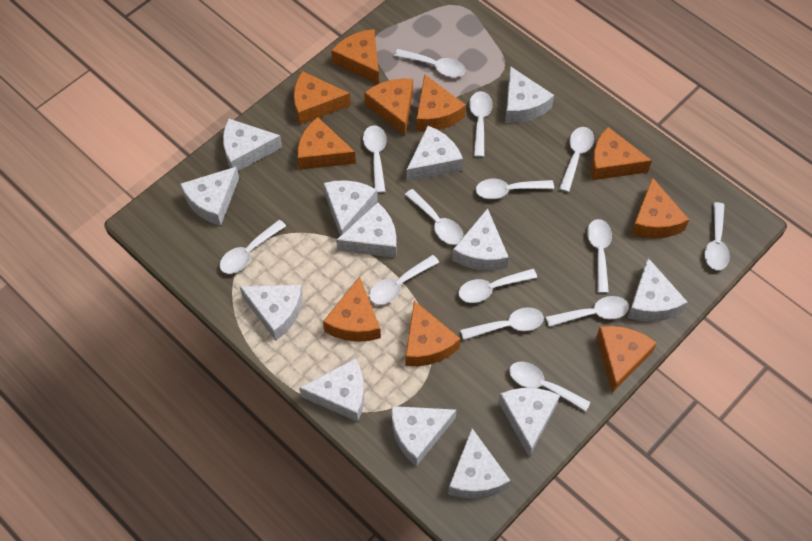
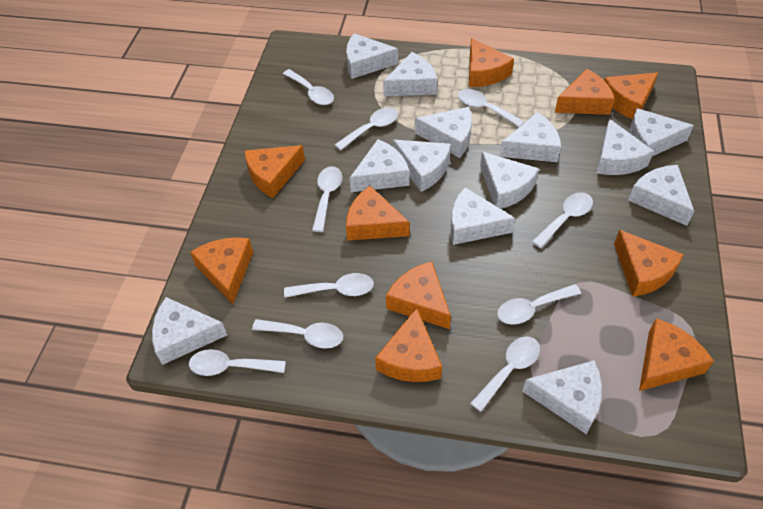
white spoon: 14 -> 10

